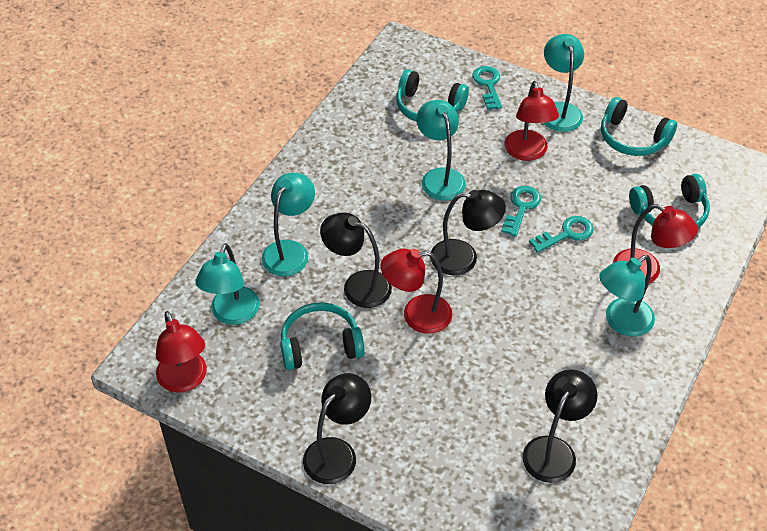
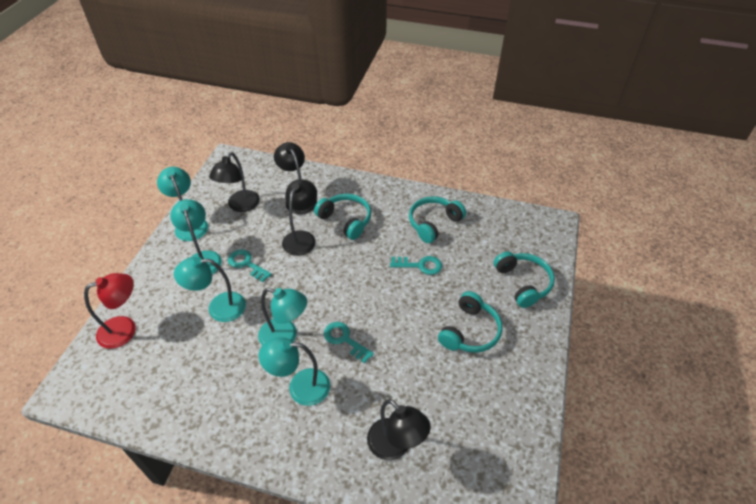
red lamp: 4 -> 1

